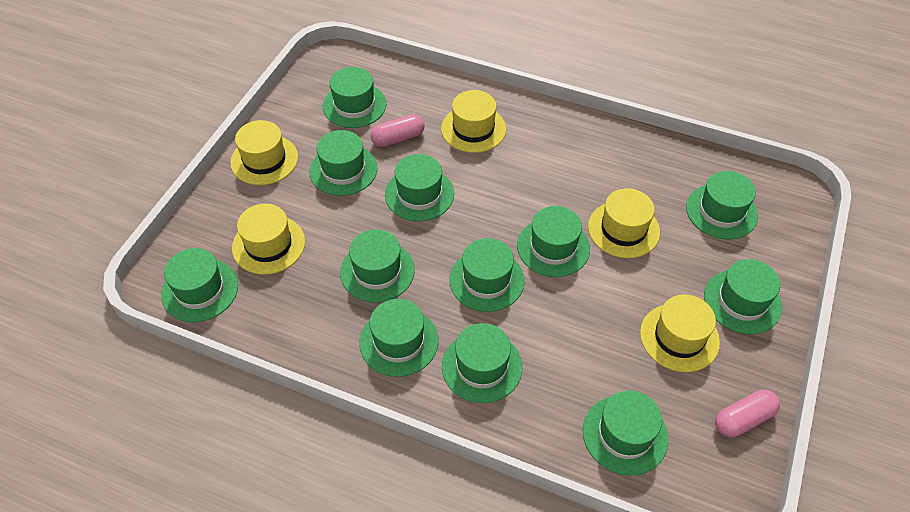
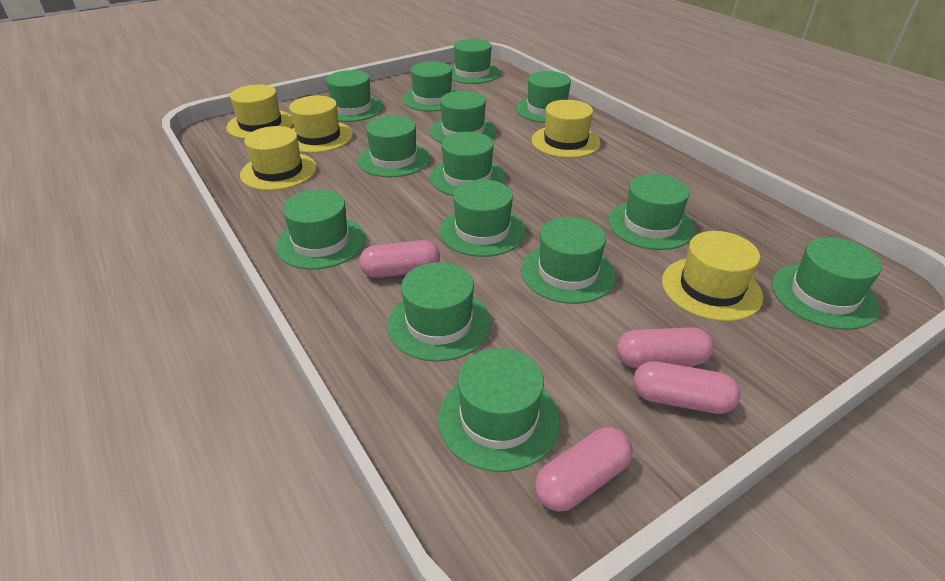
green hat: 12 -> 14
pink capsule: 2 -> 4

